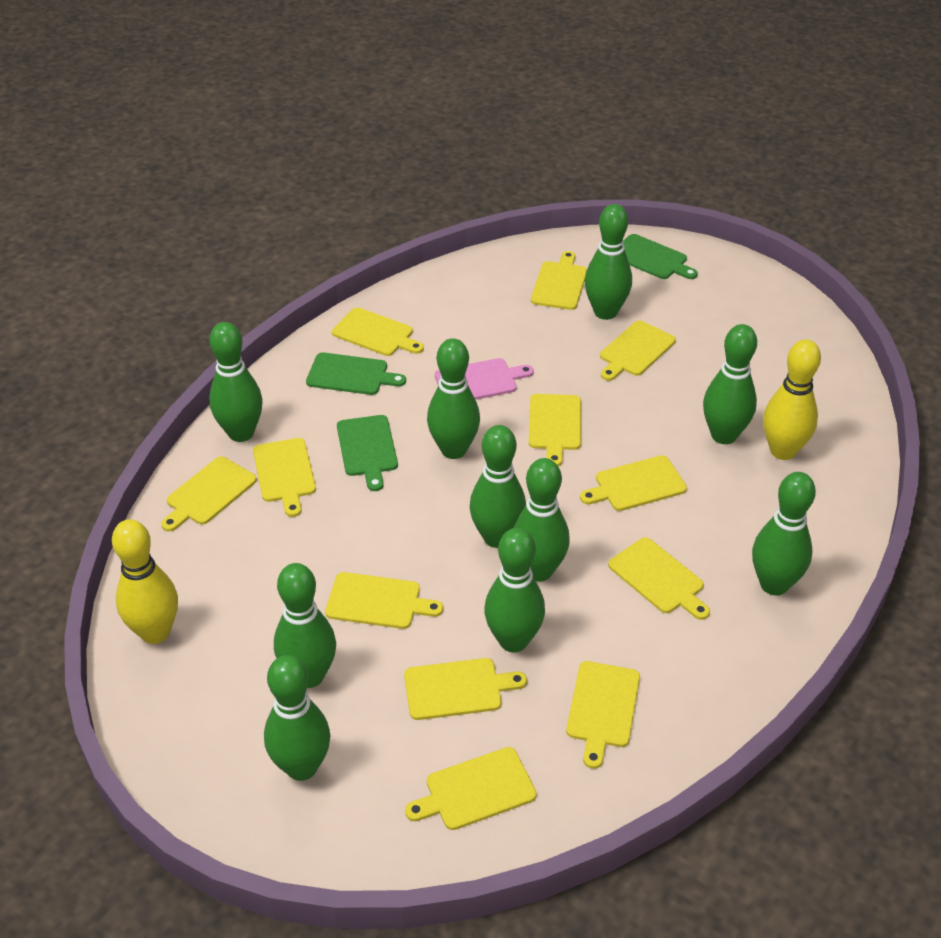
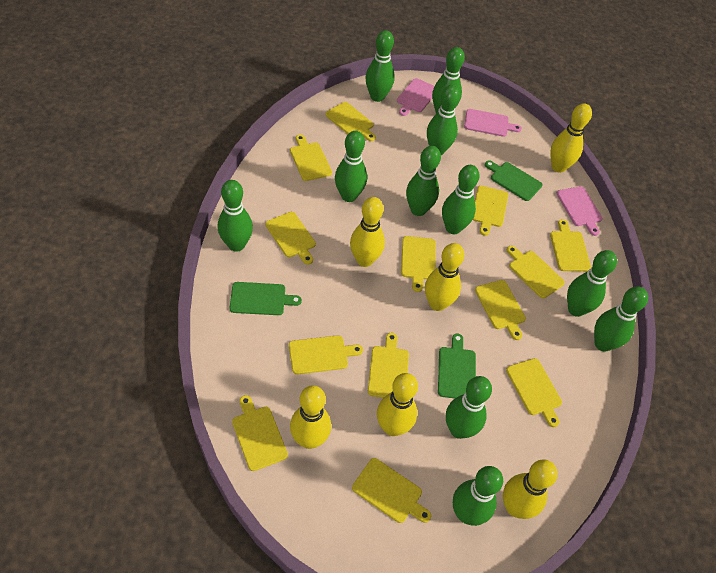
green bowling pin: 10 -> 11
pink cutting board: 1 -> 3
yellow bowling pin: 2 -> 6
yellow cutting board: 12 -> 13

